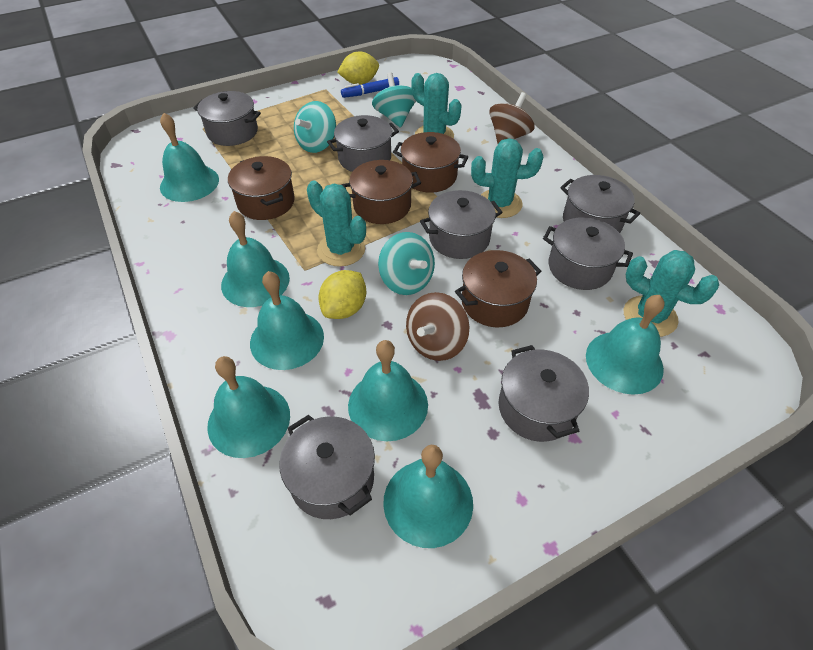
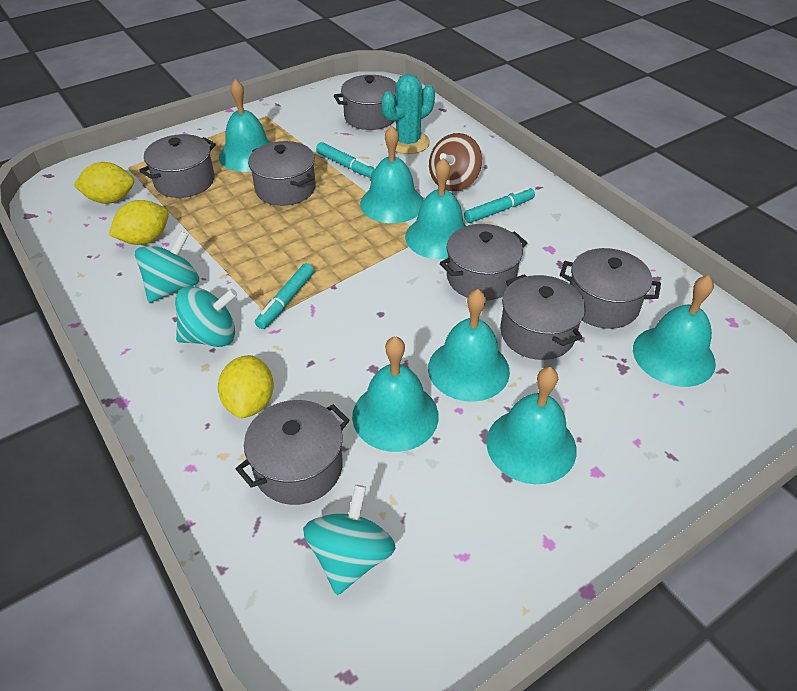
blue marker: 1 -> 0
brown pot: 4 -> 0
brown spinning top: 2 -> 1
turquoise cactus: 4 -> 1
turquoise marker: 0 -> 3
yellow lemon: 2 -> 3

